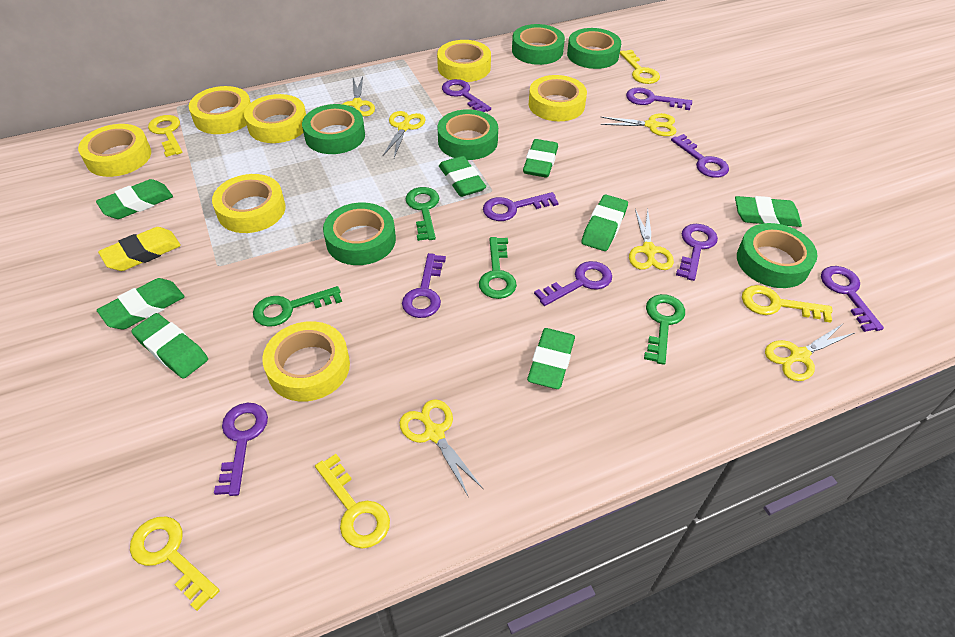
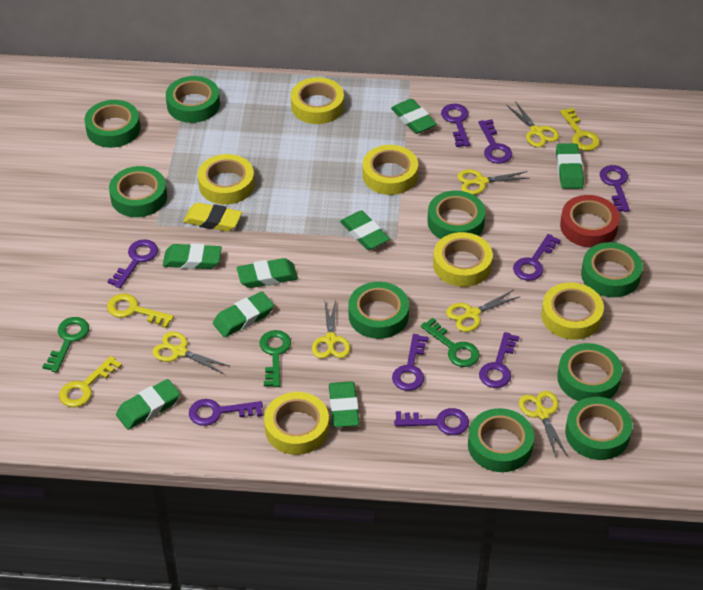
green key: 4 -> 3
green tape: 6 -> 9
red tape: 0 -> 1
yellow key: 5 -> 3
yellow tape: 7 -> 6

